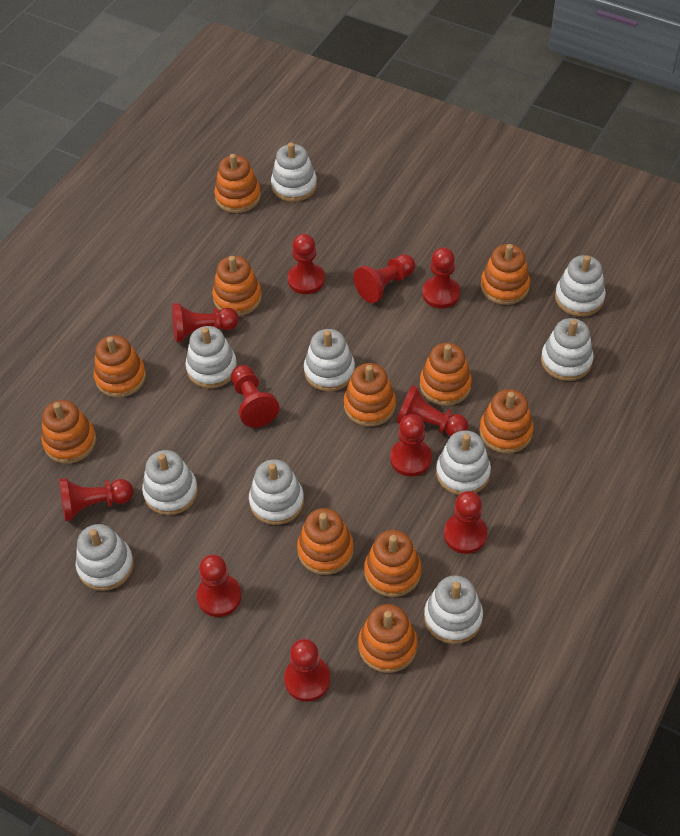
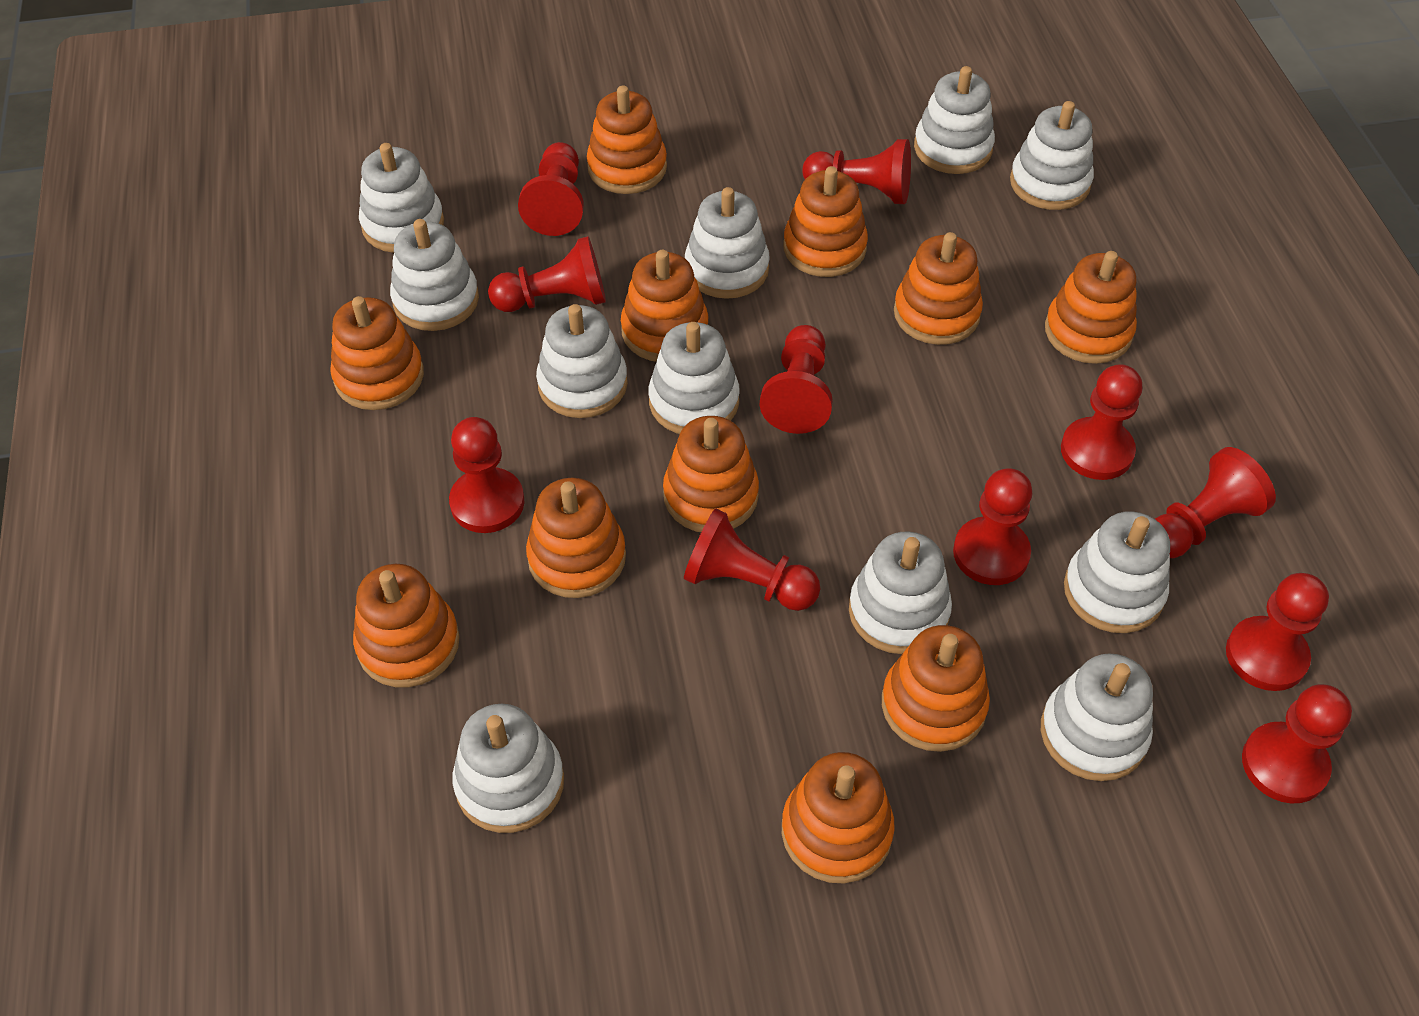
white stacking toy: 10 -> 11

